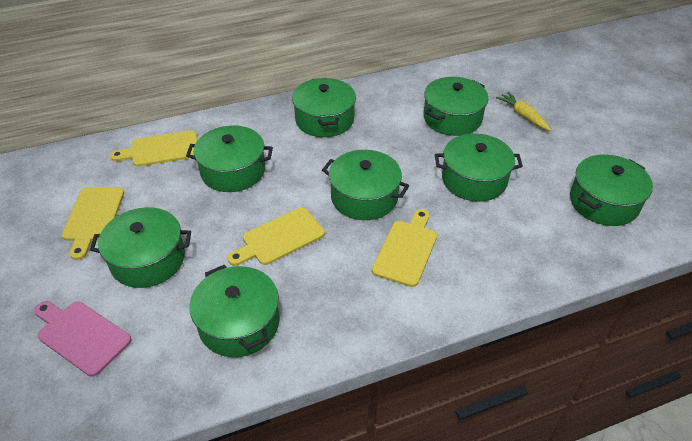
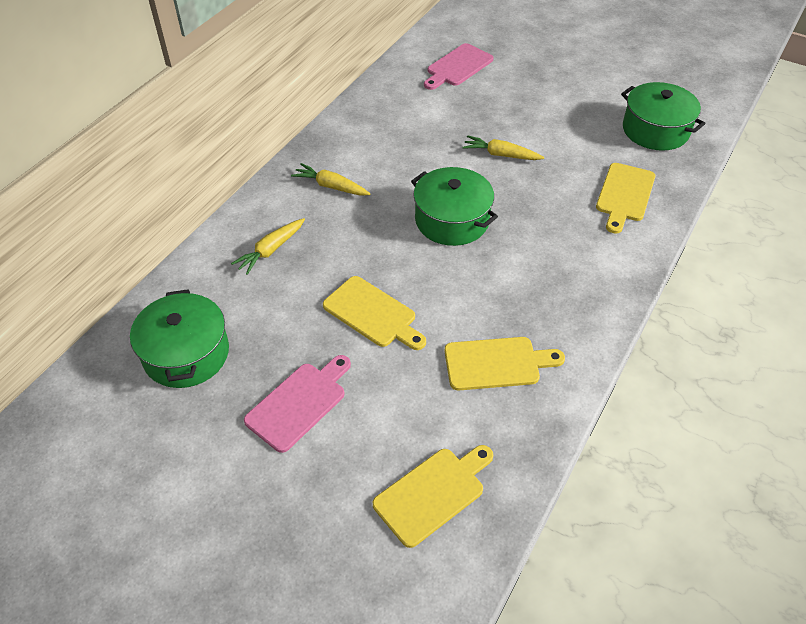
green pot: 8 -> 3
pink cutting board: 1 -> 2
yellow carrot: 1 -> 3

